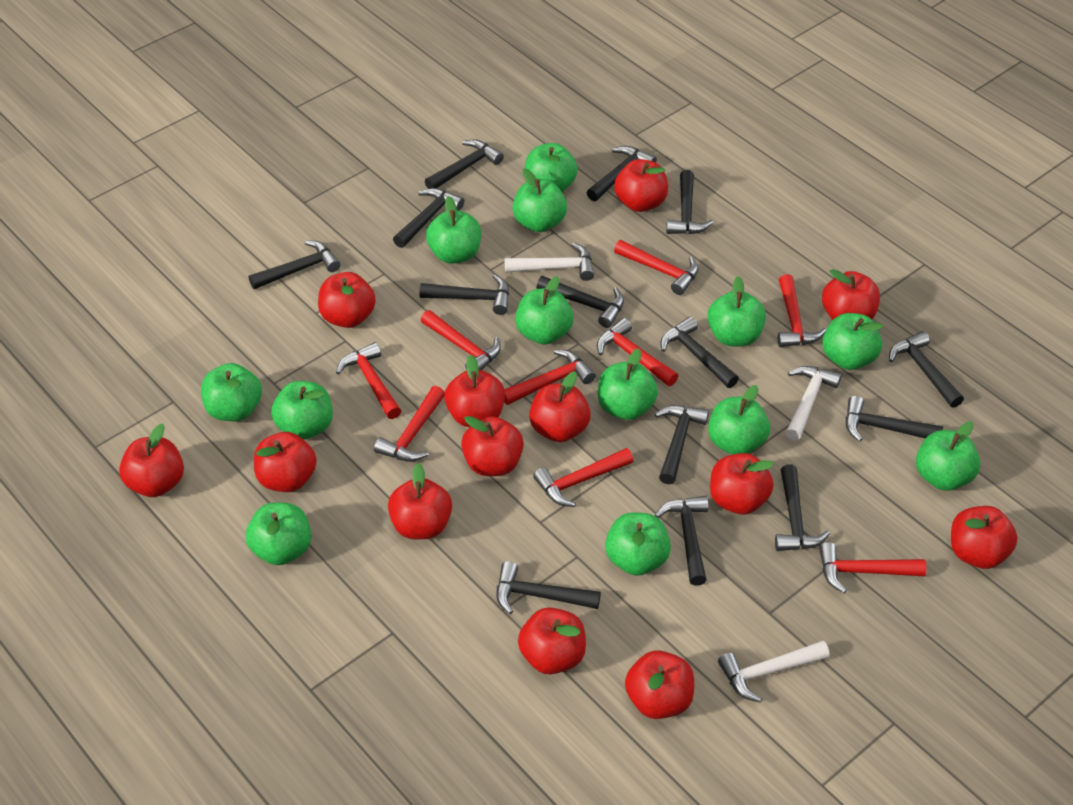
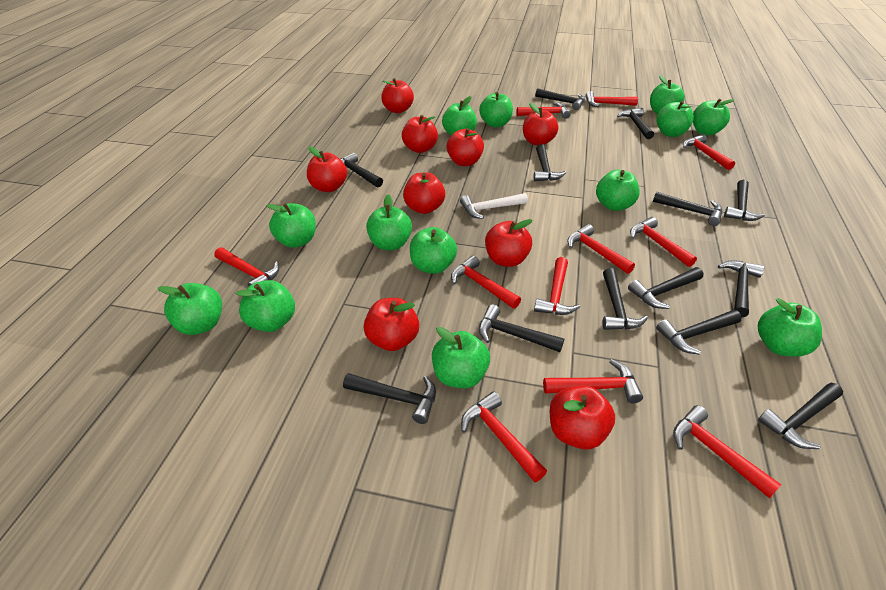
black hammer: 14 -> 13
red apple: 13 -> 9
red hammer: 9 -> 11
white hammer: 3 -> 1

